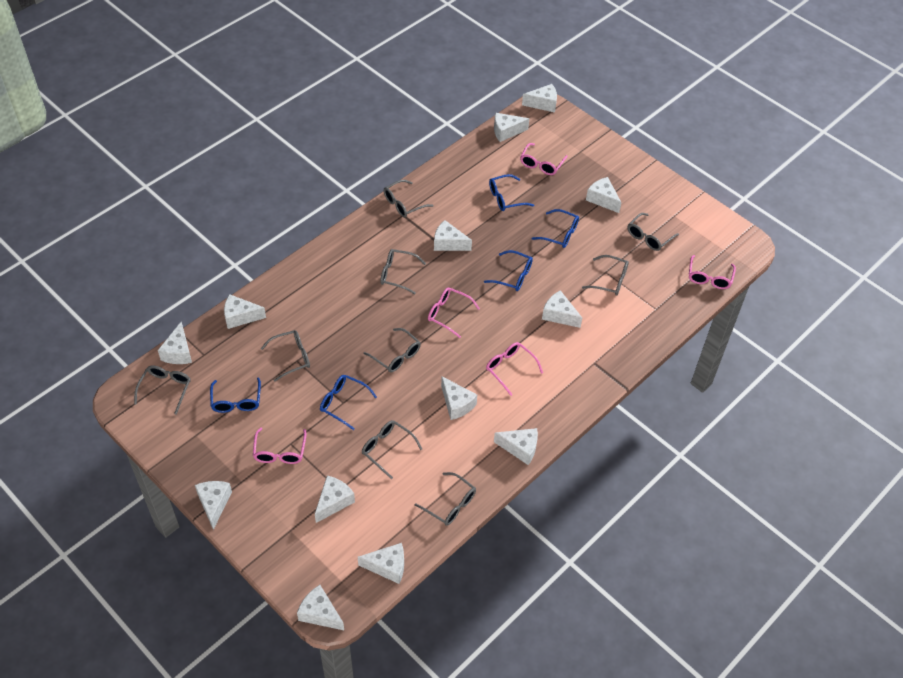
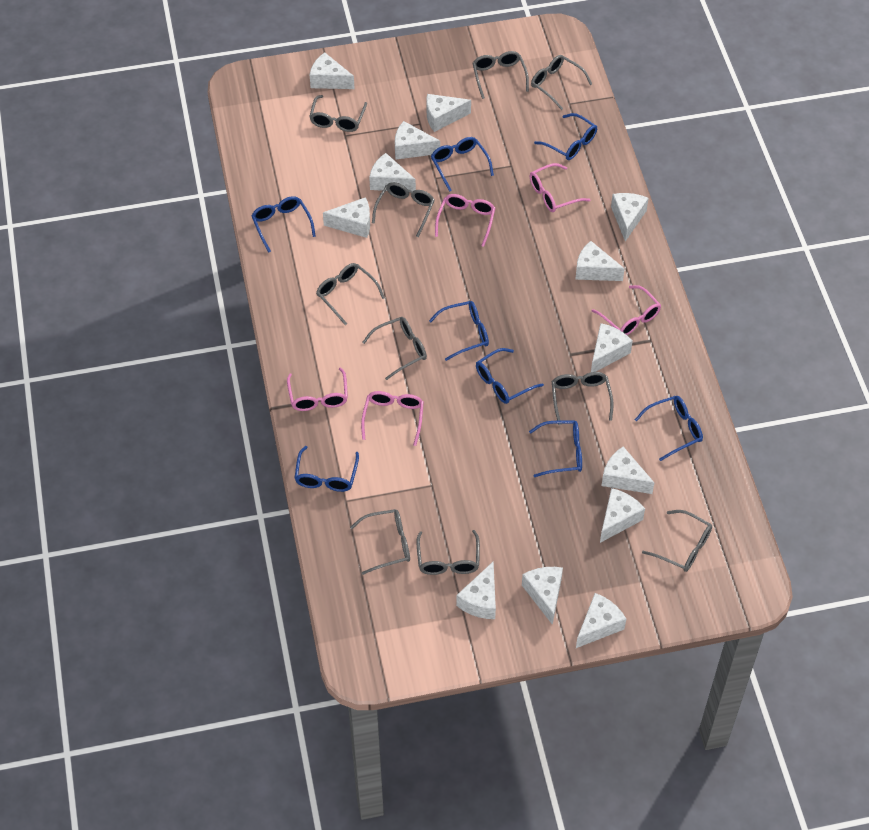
blue glasses: 5 -> 8
grey glasses: 9 -> 10

